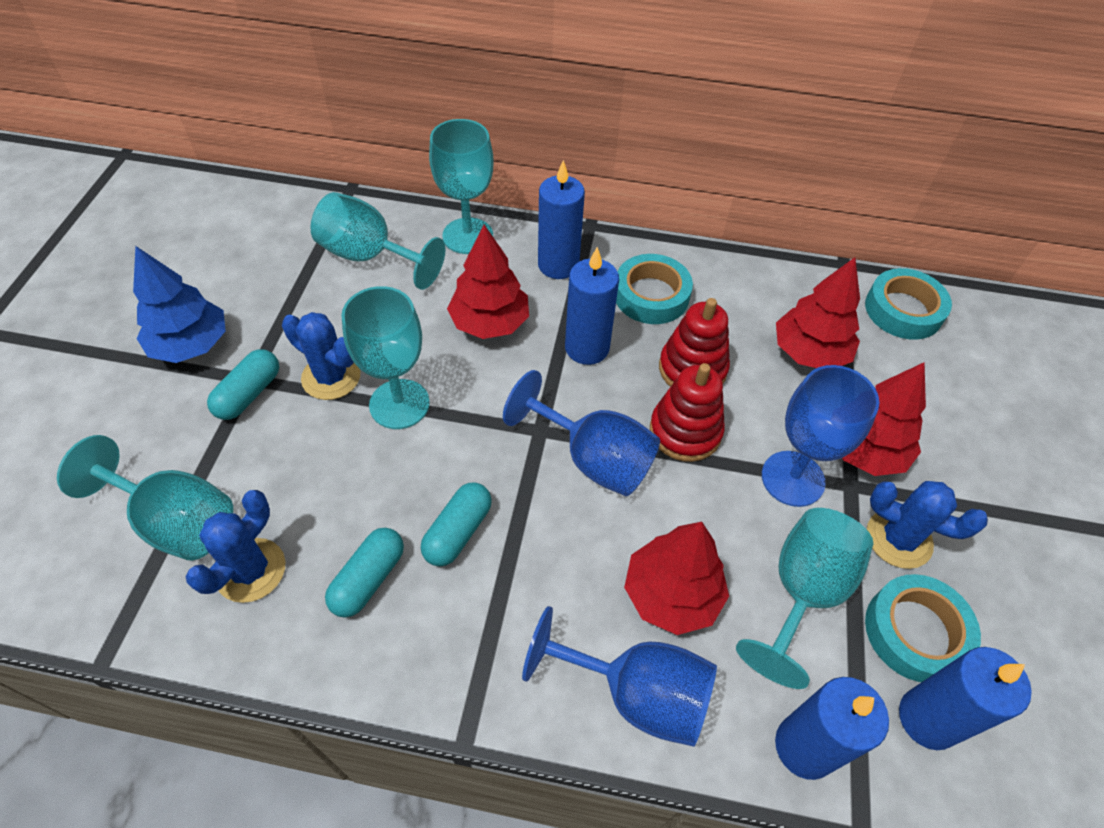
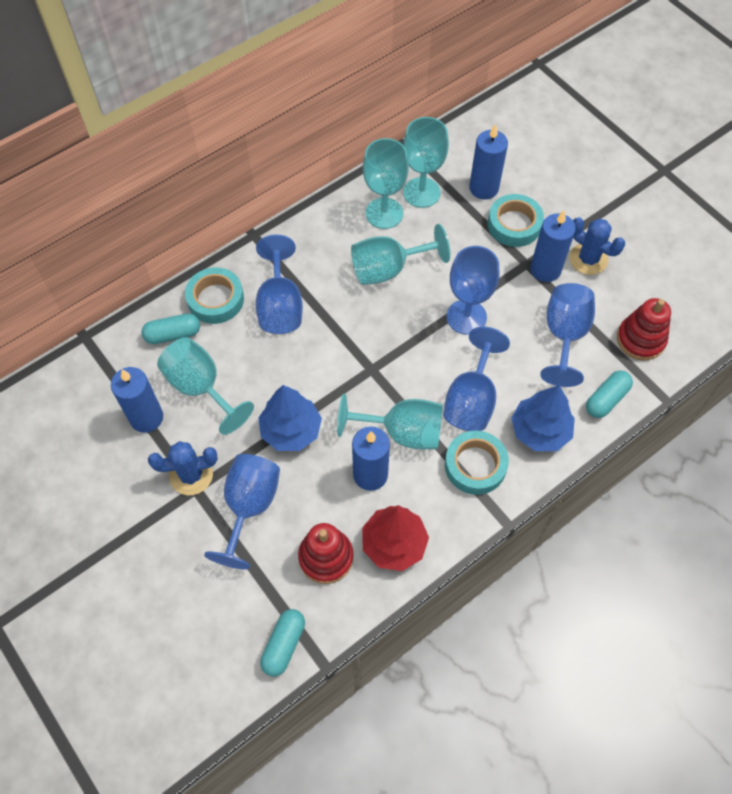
blue cactus: 3 -> 2
blue goblet: 3 -> 5
blue tree: 1 -> 2
red tree: 4 -> 1

